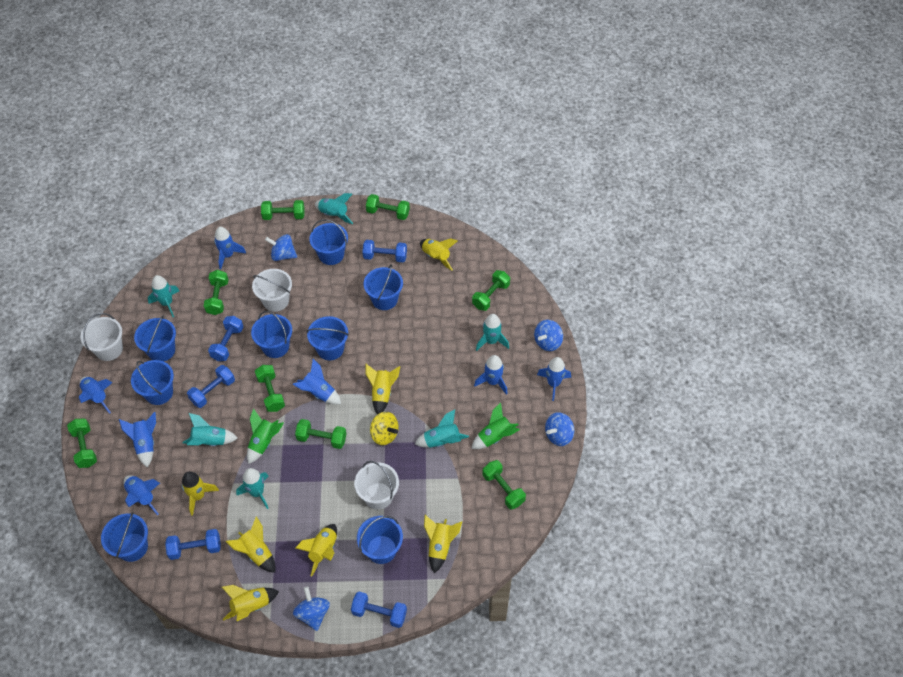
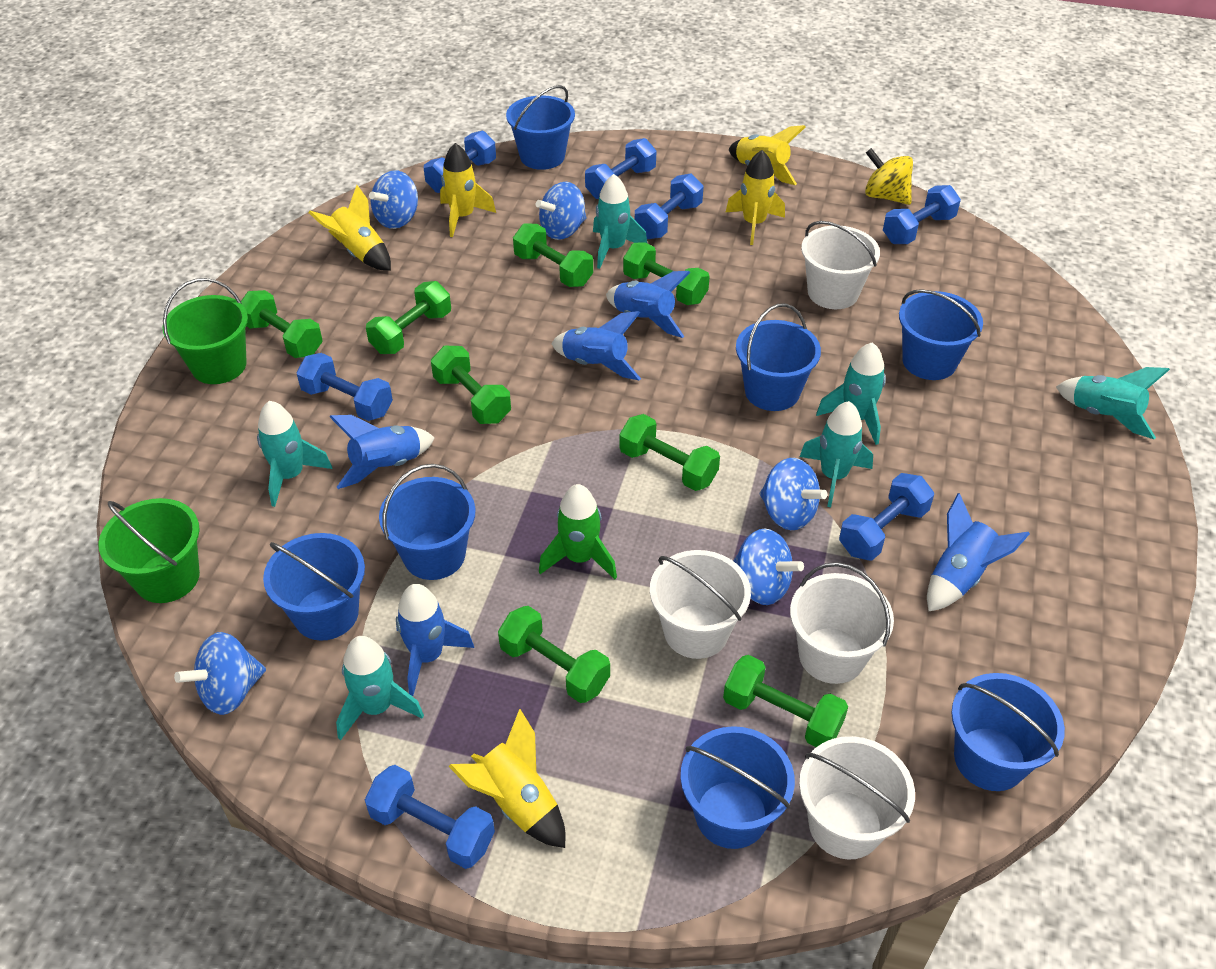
blue bucket: 8 -> 7
blue dumbbell: 5 -> 7
blue rocket: 7 -> 5
blue spinning top: 4 -> 5
green bucket: 0 -> 2
green rocket: 2 -> 1
white bucket: 3 -> 4
yellow rocket: 7 -> 5

